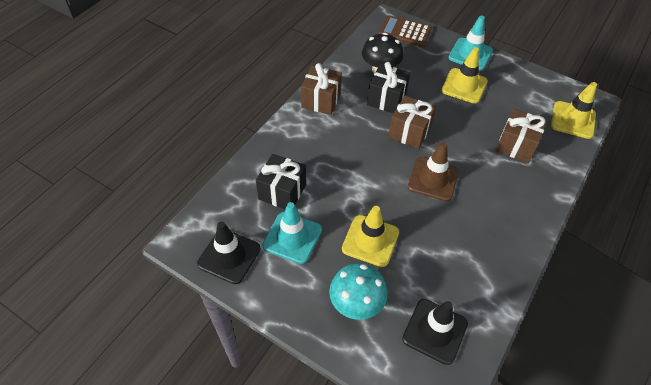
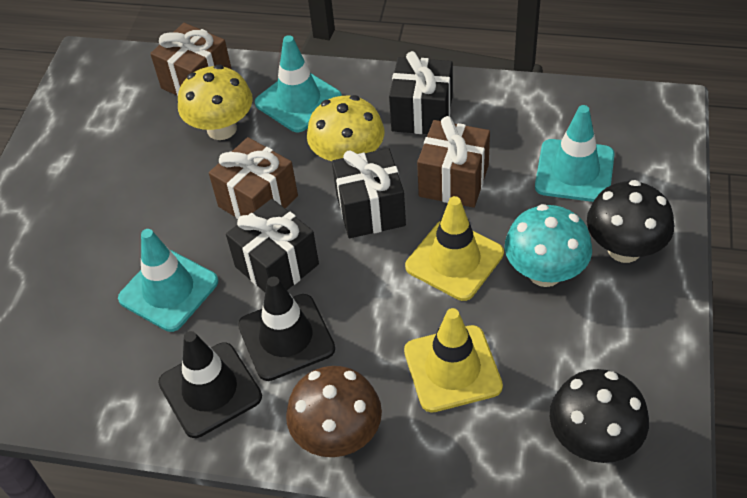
black gift: 2 -> 3
black mushroom: 1 -> 2
brown calculator: 1 -> 0
brown mushroom: 0 -> 1
brown traffic cone: 1 -> 0
turquoise traffic cone: 2 -> 3
yellow mushroom: 0 -> 2
yellow traffic cone: 3 -> 2

